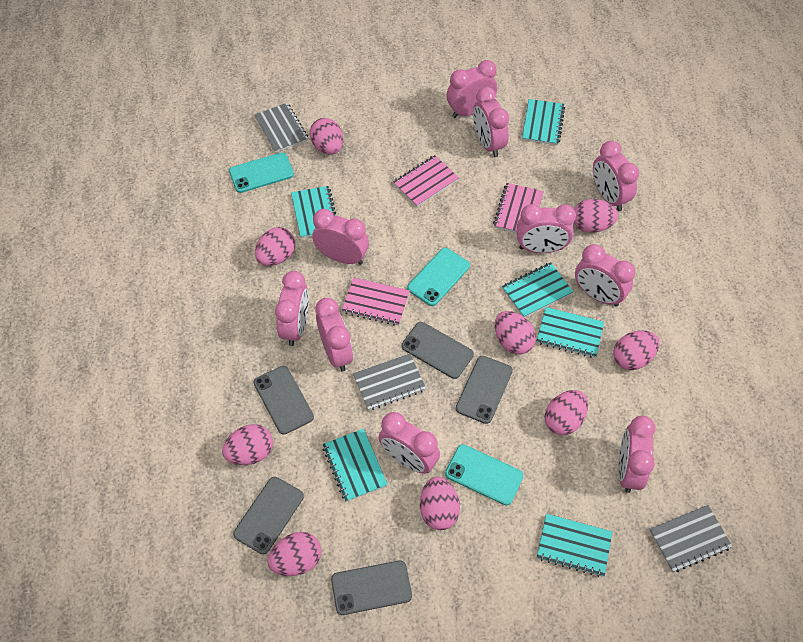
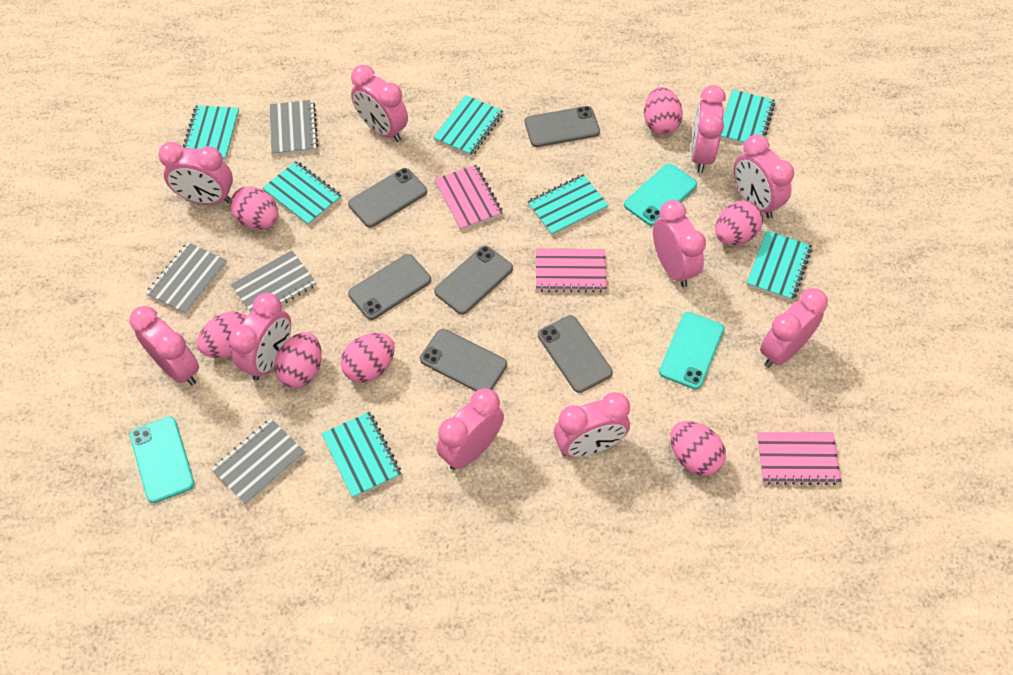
grey notebook: 3 -> 4
grey phone: 5 -> 6
pink egg: 9 -> 7
turquoise notebook: 6 -> 7

